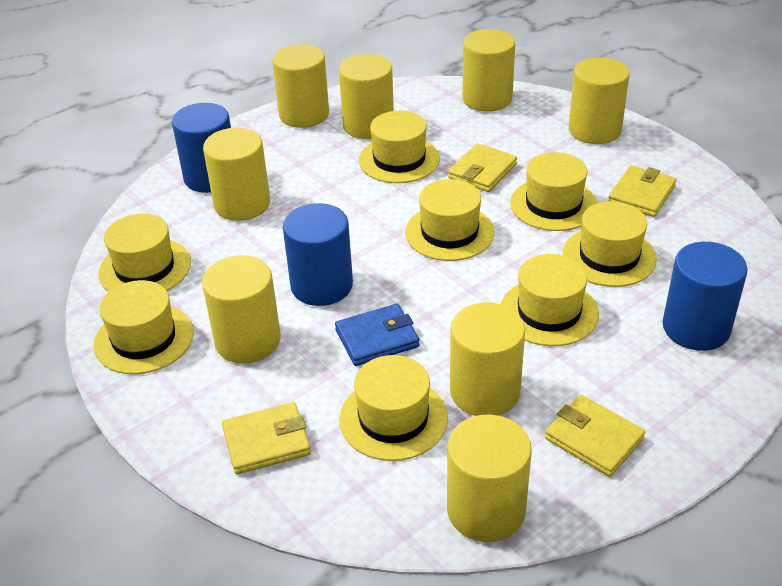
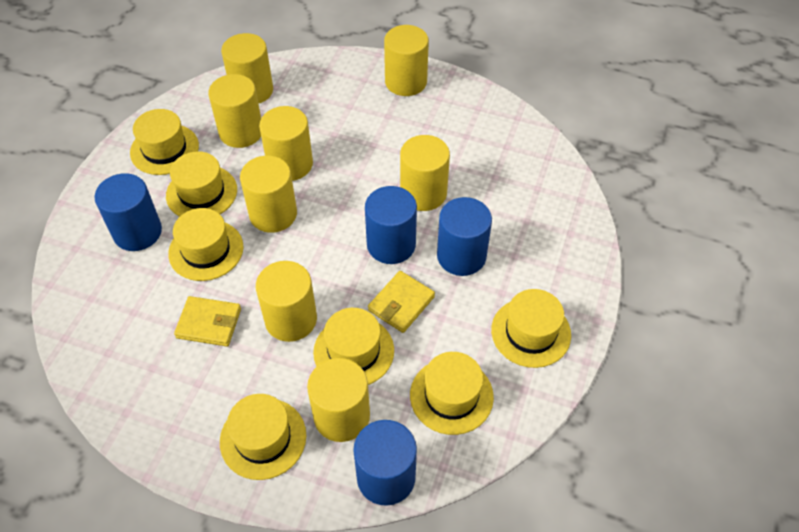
blue cylinder: 3 -> 4
blue wallet: 1 -> 0
yellow hat: 8 -> 7
yellow wallet: 4 -> 2

